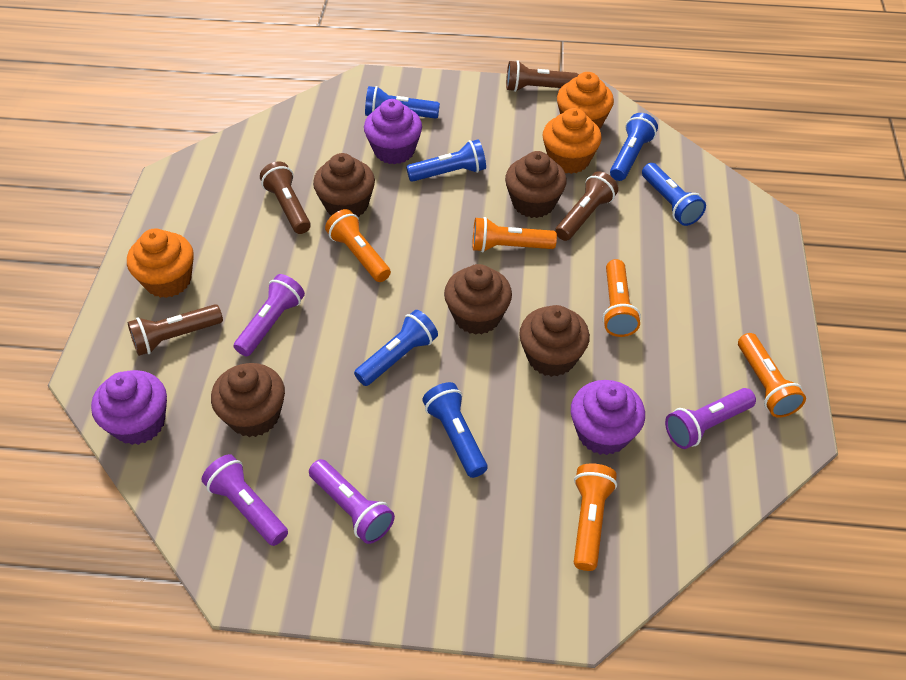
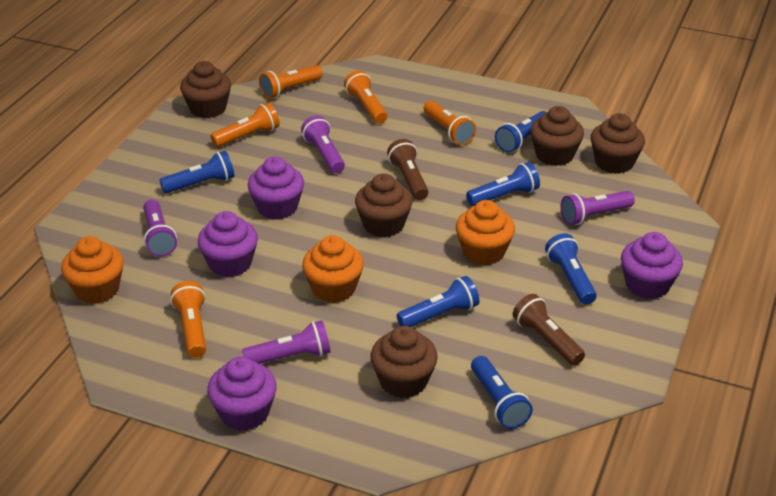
brown flashlight: 4 -> 2
purple cupcake: 3 -> 4

